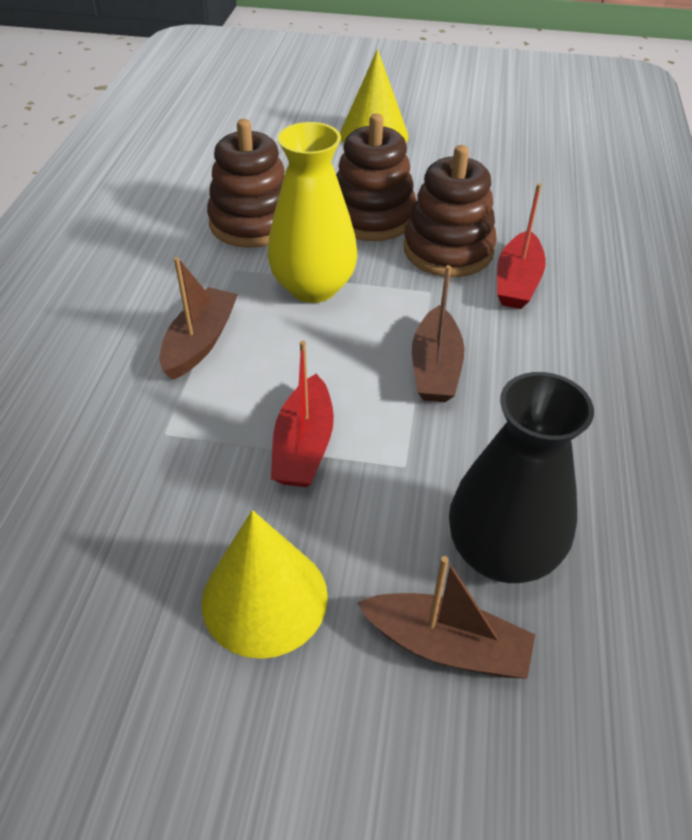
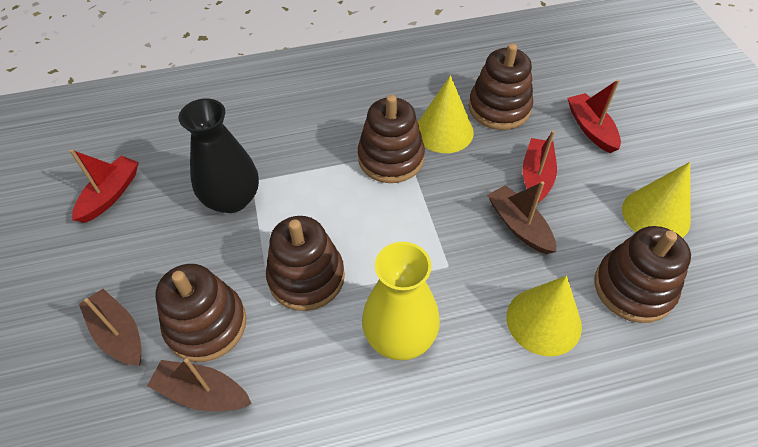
brown stacking toy: 3 -> 5
red boat: 2 -> 3
yellow cone: 2 -> 3

